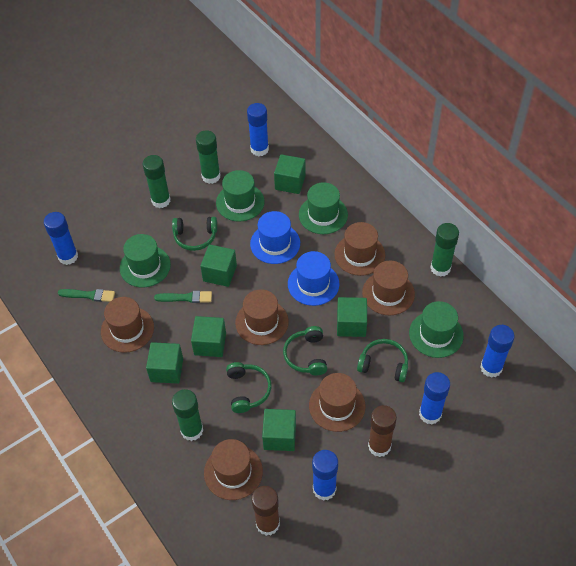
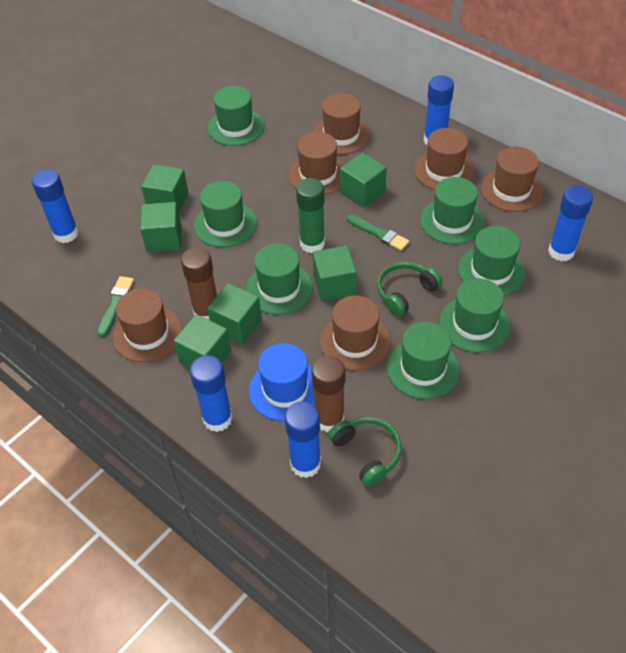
blue hat: 2 -> 1
green glue stick: 4 -> 1
green hat: 4 -> 7
green headphones: 4 -> 2

